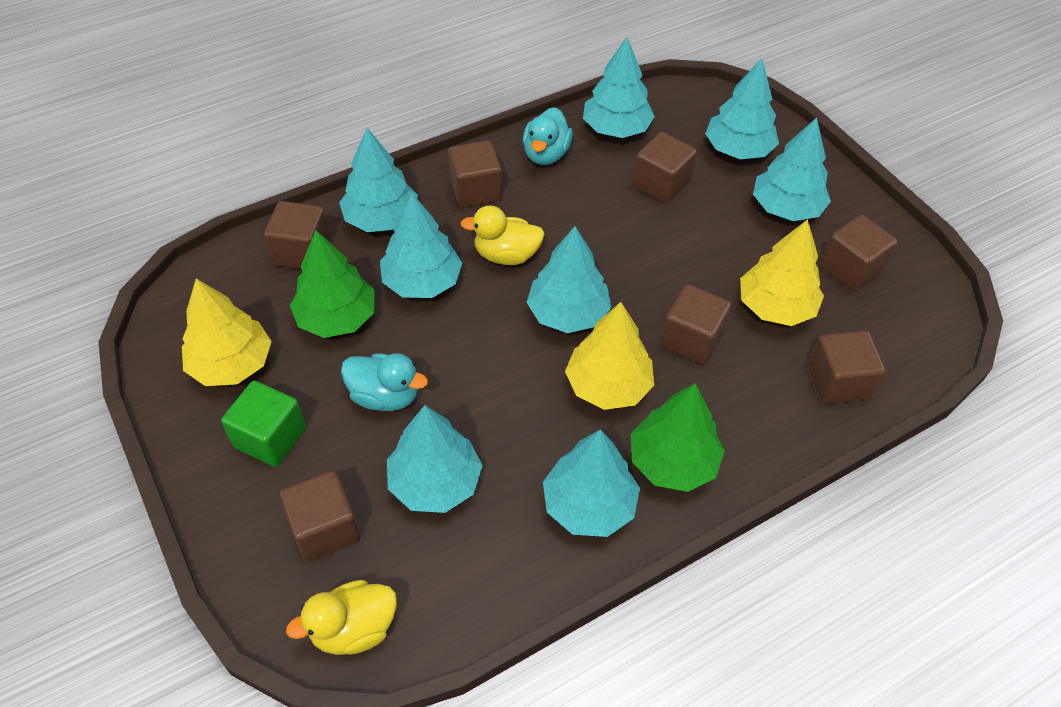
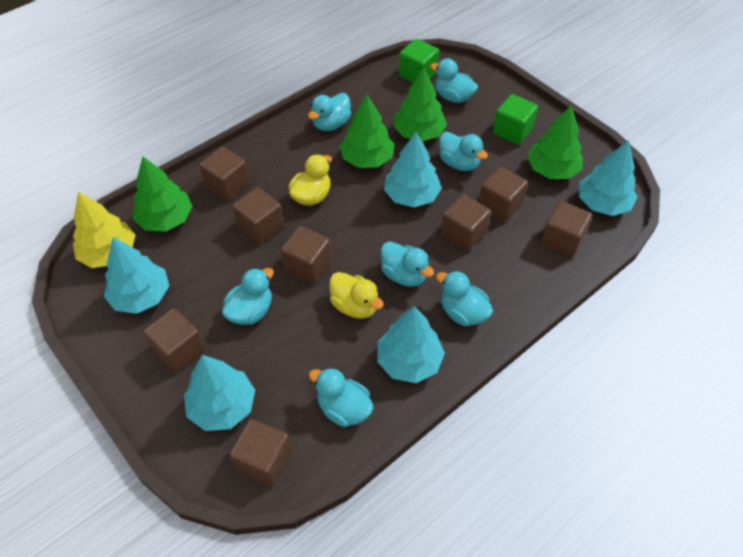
brown cube: 7 -> 8
green cube: 1 -> 2
green tree: 2 -> 4
turquoise duck: 2 -> 7
turquoise tree: 8 -> 5
yellow tree: 3 -> 1

